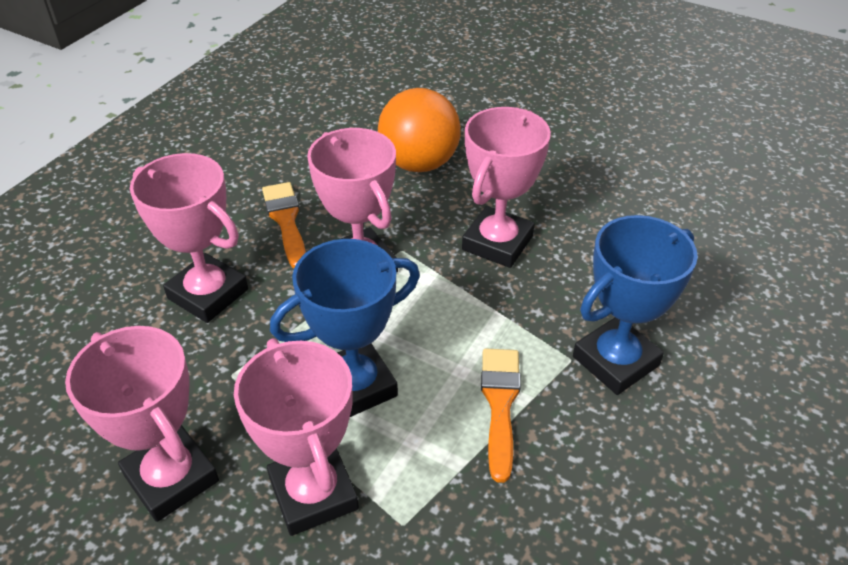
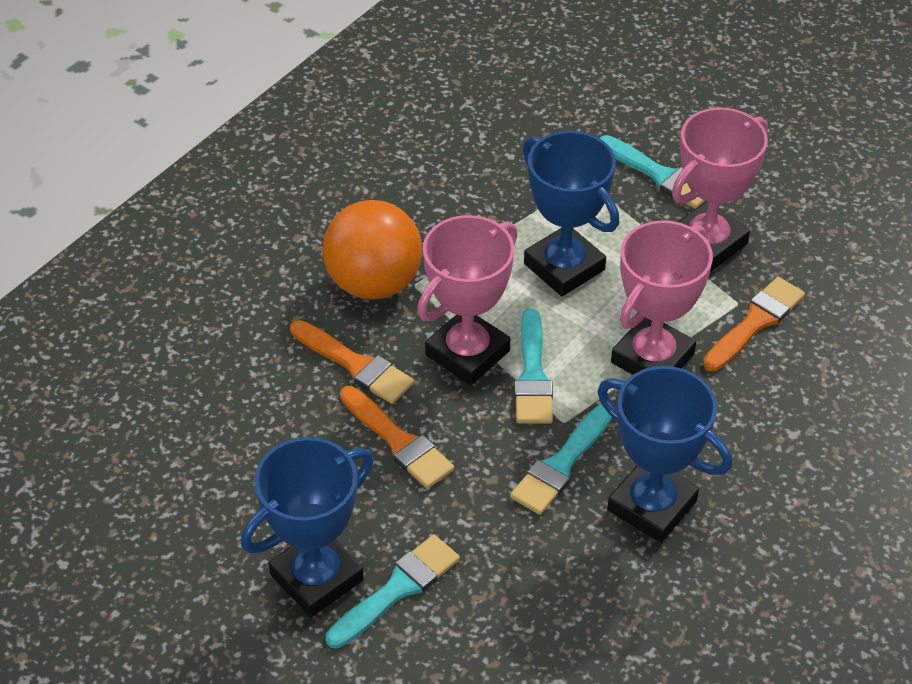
blue trophy: 2 -> 3
orange brush: 2 -> 3
pink trophy: 5 -> 3
turquoise brush: 0 -> 4

